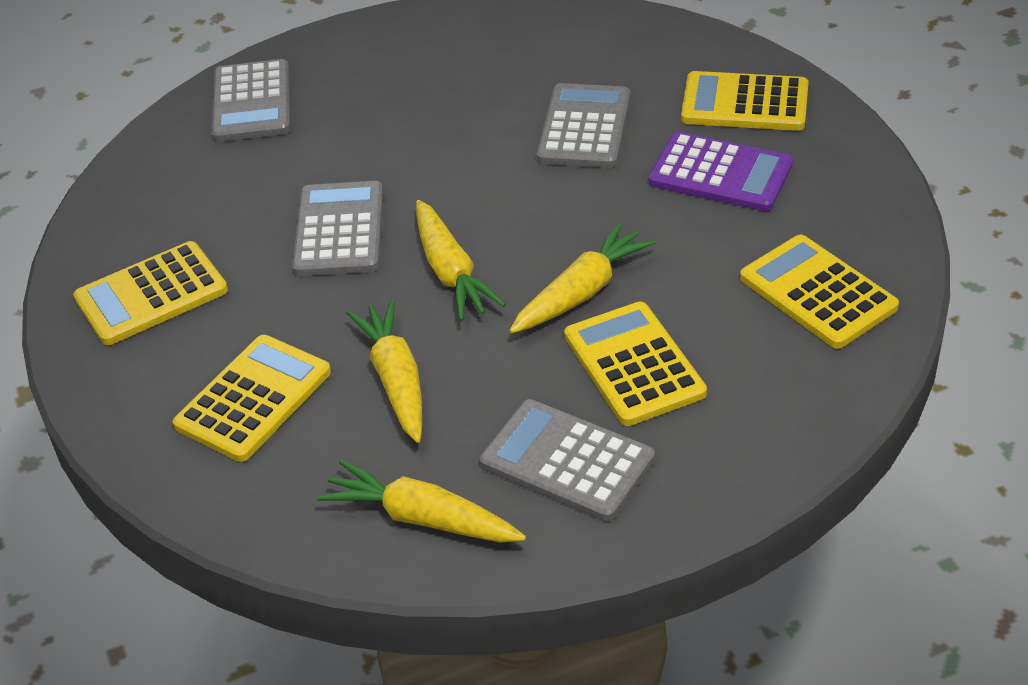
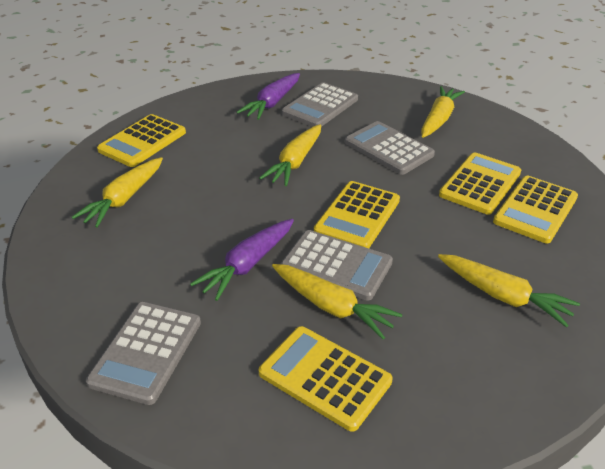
purple calculator: 1 -> 0
purple carrot: 0 -> 2
yellow carrot: 4 -> 5

